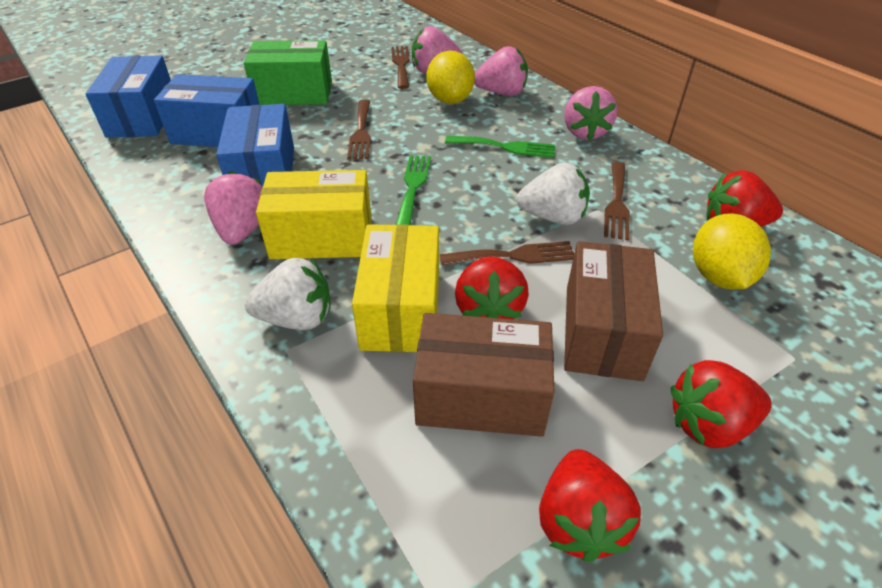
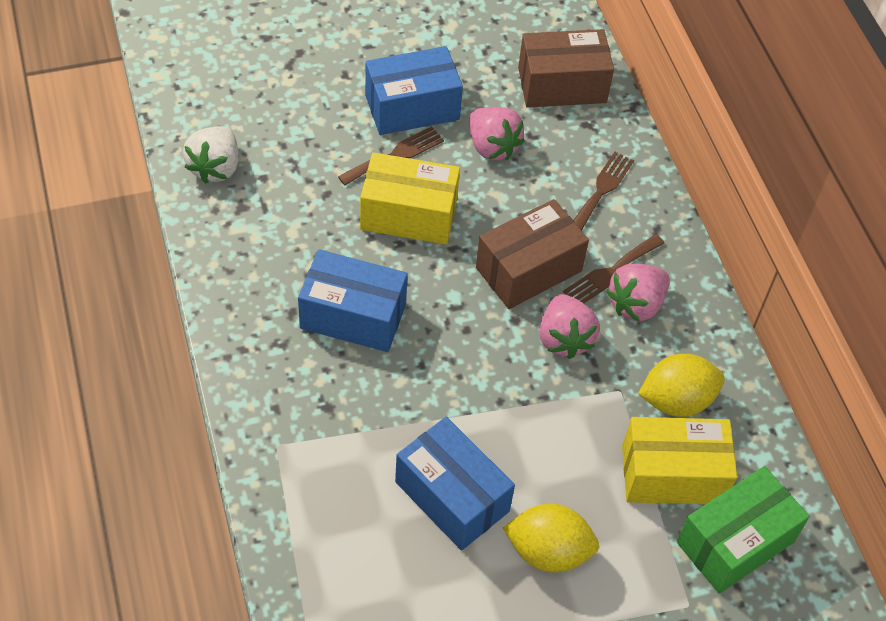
brown fork: 4 -> 3
green fork: 2 -> 0
pink strawberry: 4 -> 3
red strawberry: 4 -> 0
white strawberry: 2 -> 1

